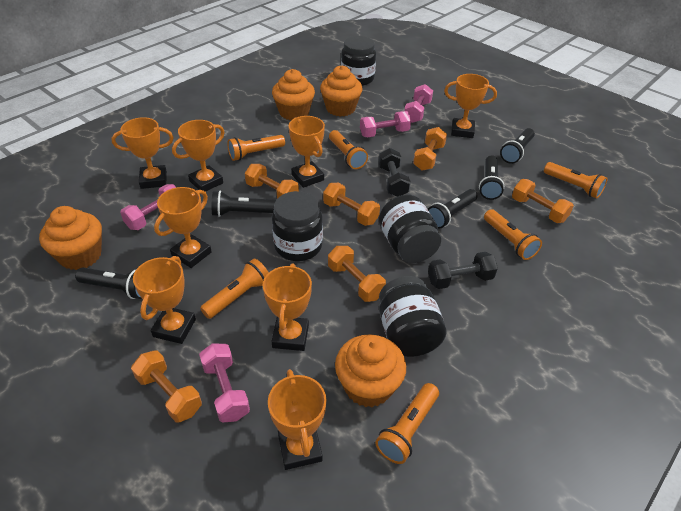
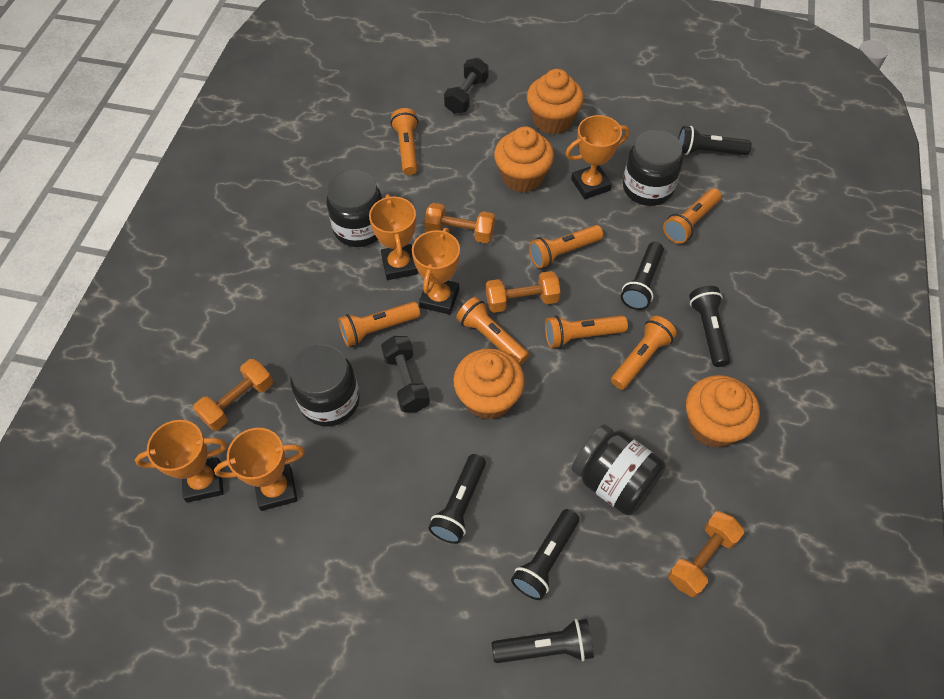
black flashlight: 5 -> 6
orange dumbbell: 6 -> 4
orange flashlight: 6 -> 7
orange trophy: 8 -> 5
pink dumbbell: 4 -> 0

